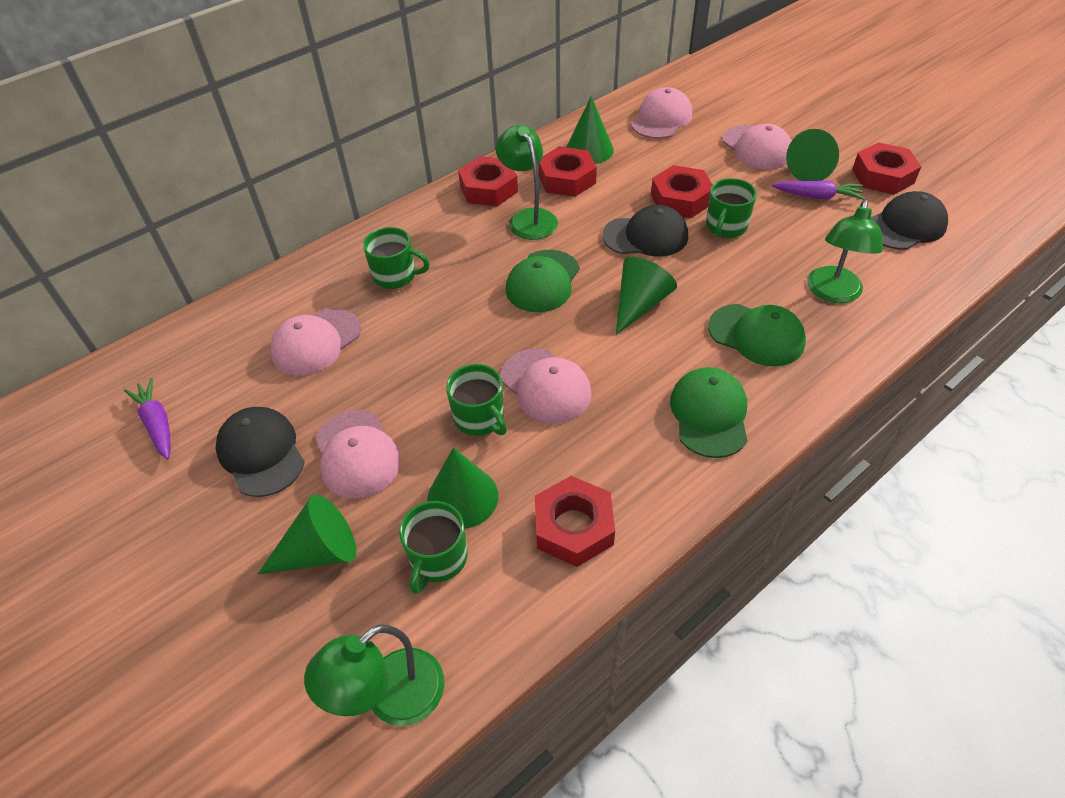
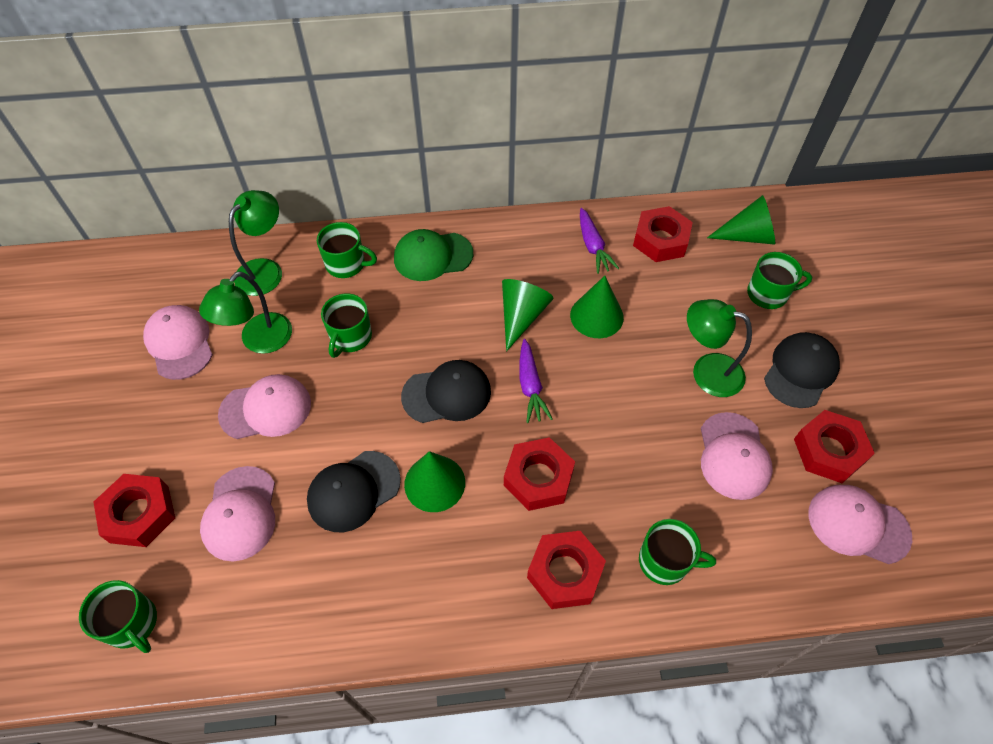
green cap: 3 -> 1
green cone: 5 -> 4
green mug: 4 -> 5

